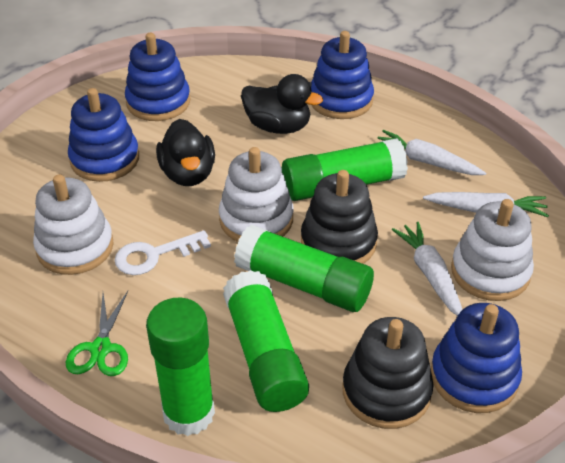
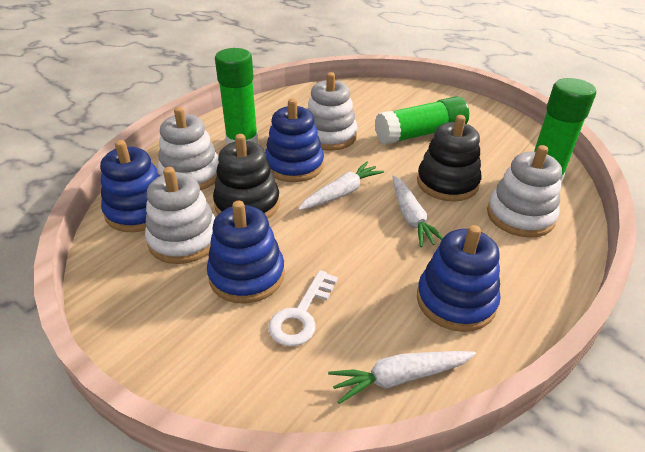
black duck: 2 -> 0
green glue stick: 4 -> 3
green scissors: 1 -> 0
white stacking toy: 3 -> 4

